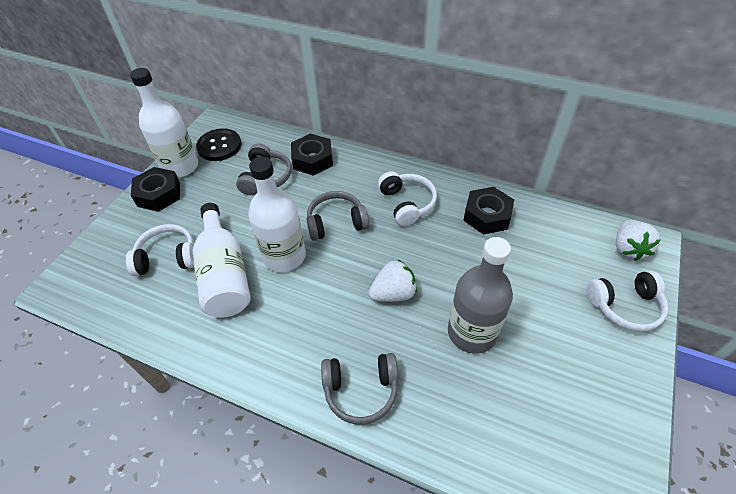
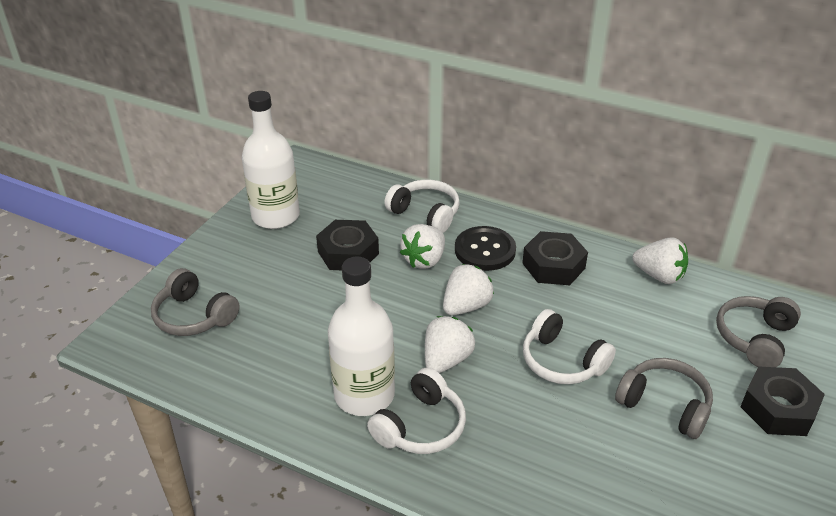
grey bottle: 1 -> 0
white bottle: 3 -> 2
white strawberry: 2 -> 4

